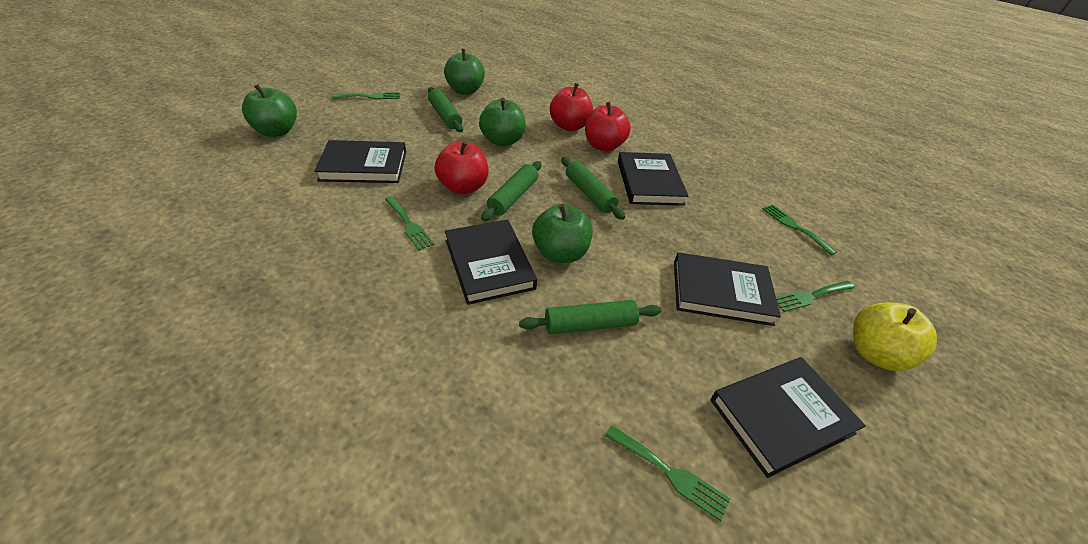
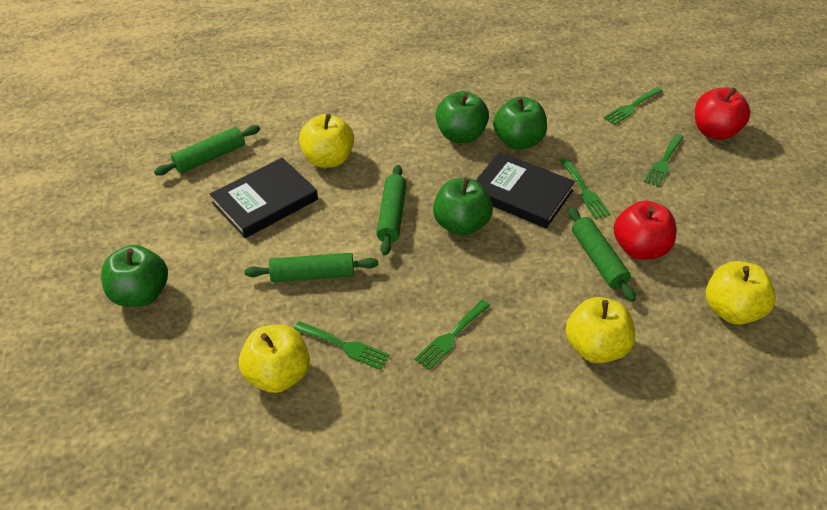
black book: 5 -> 2
red apple: 3 -> 2
yellow apple: 1 -> 4

